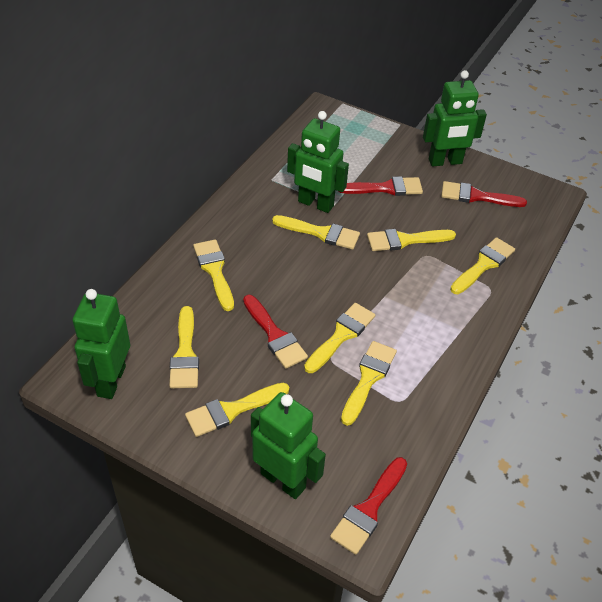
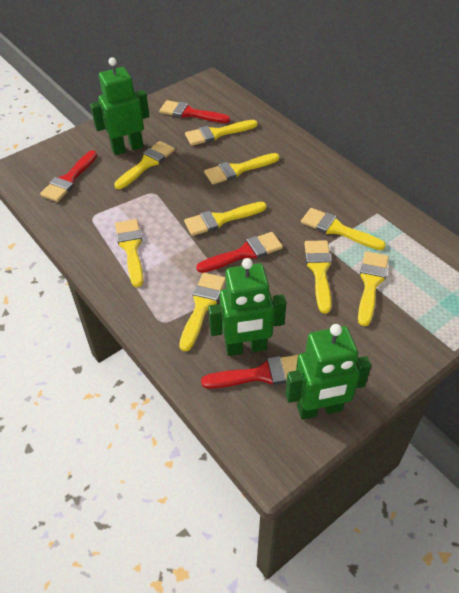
green robot: 4 -> 3
yellow brush: 8 -> 9

